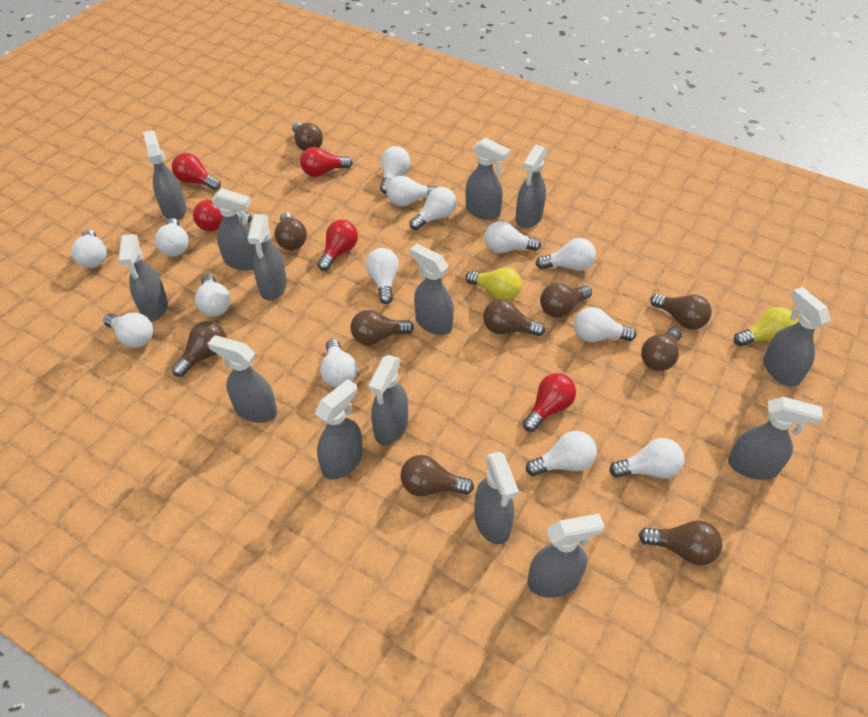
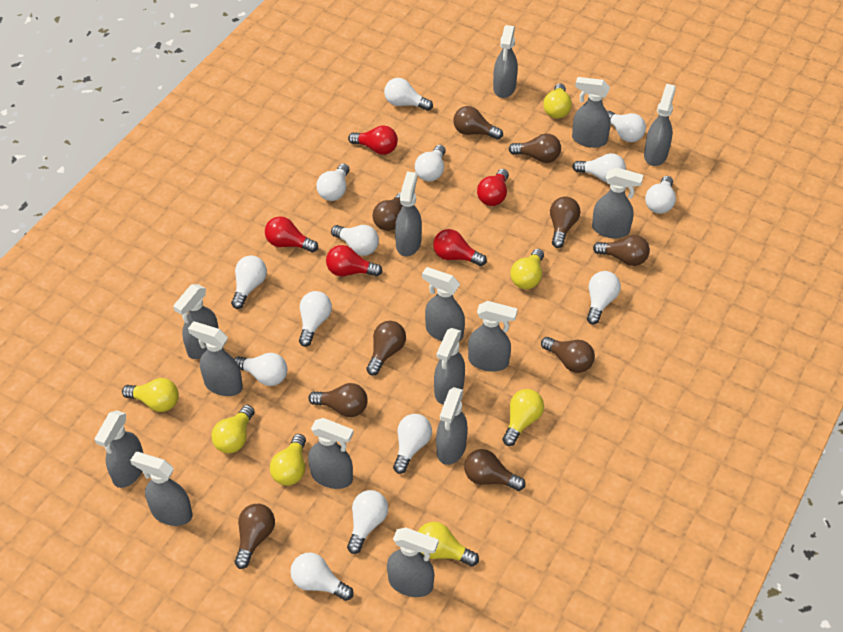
grey spray bottle: 14 -> 15
yellow light bulb: 2 -> 7

